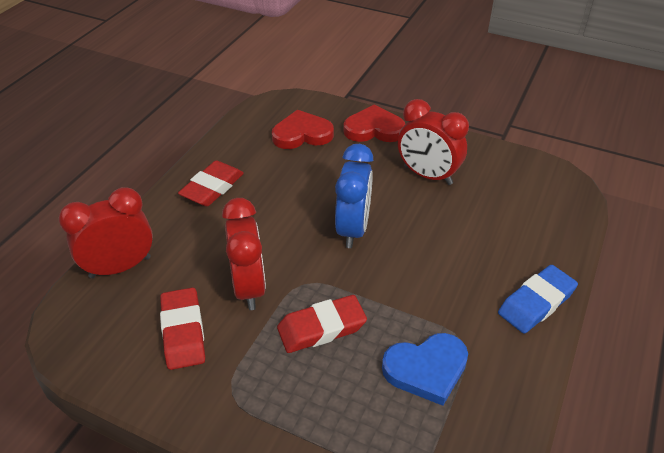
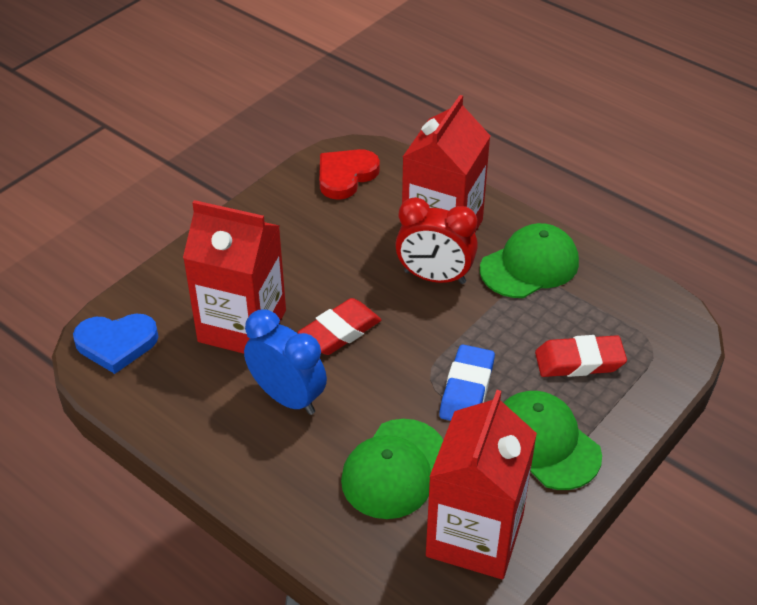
green cap: 0 -> 3
red carton: 0 -> 3
red clock: 3 -> 1
red eraser: 3 -> 2
red heart: 2 -> 1

